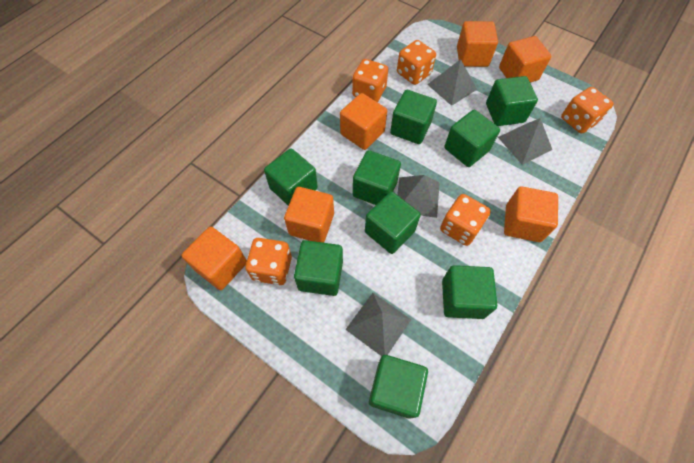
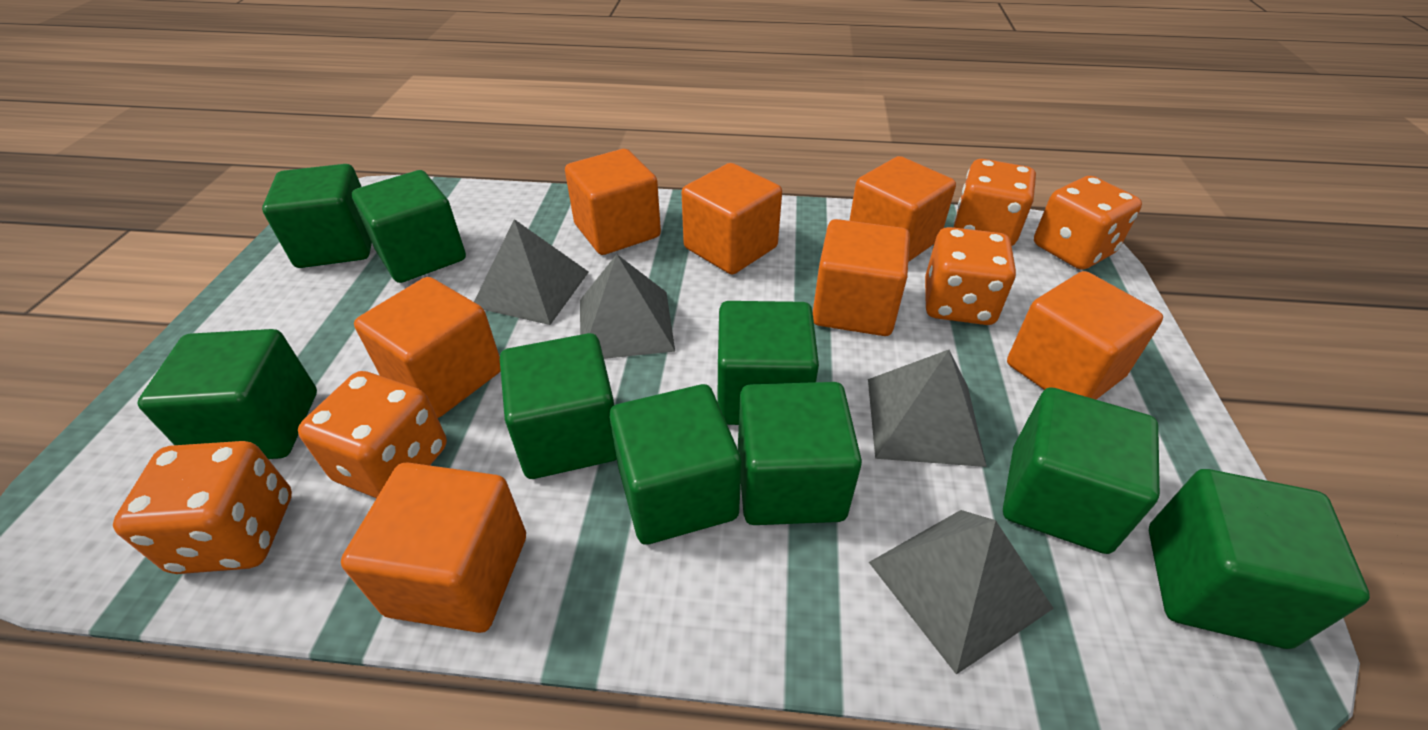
orange cube: 6 -> 7

